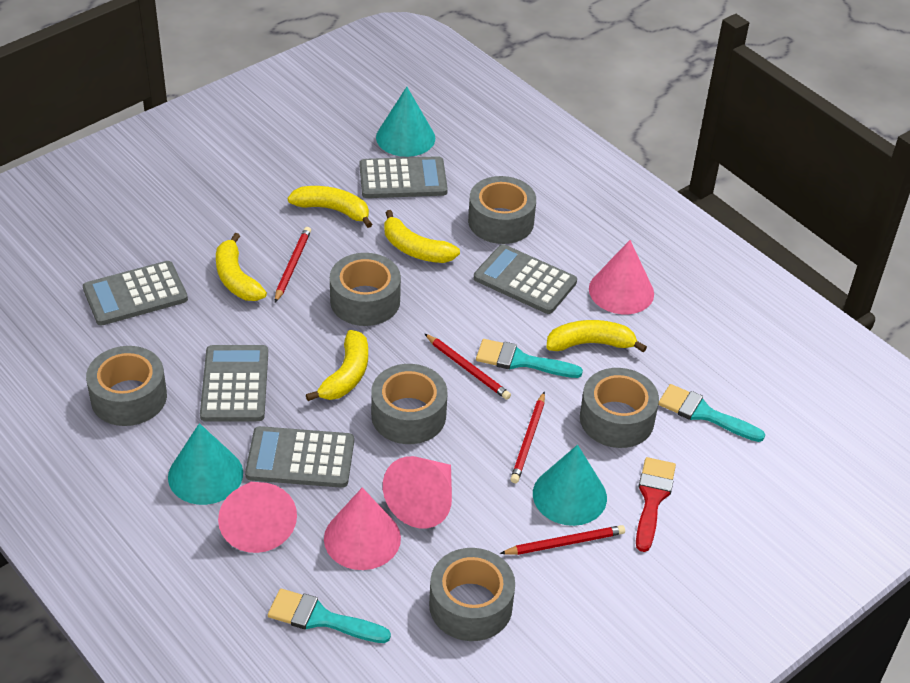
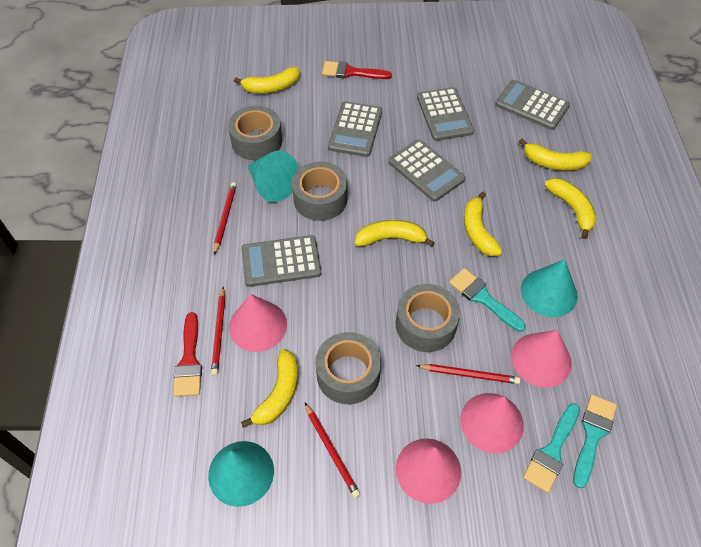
grey tape: 6 -> 4
red brush: 1 -> 2
yellow banana: 5 -> 6

